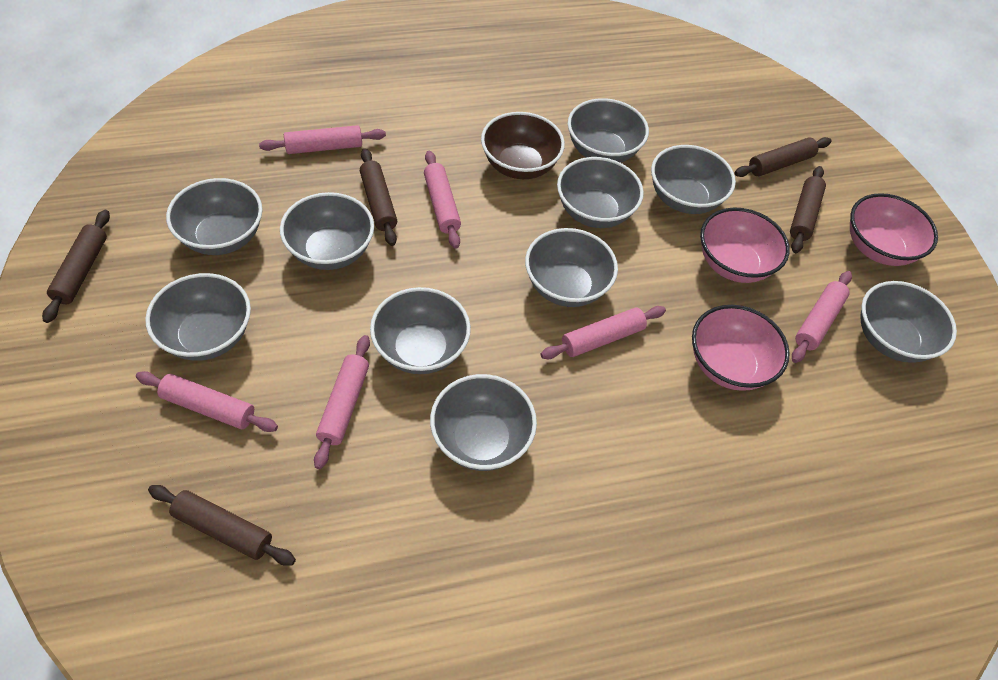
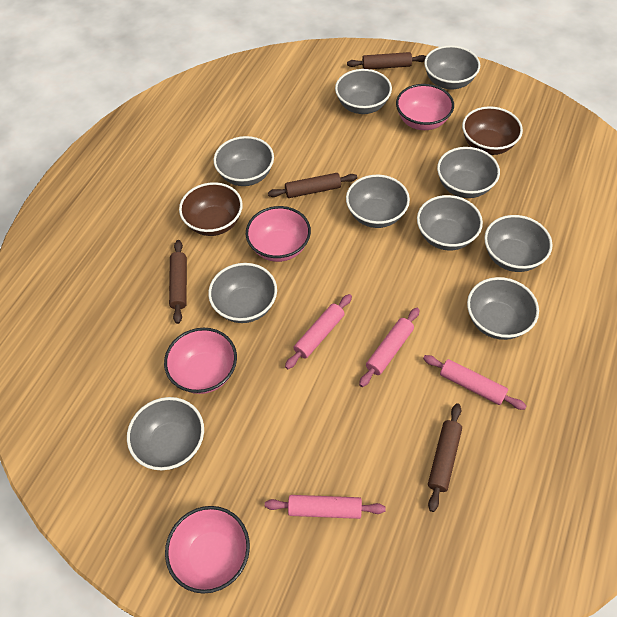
brown bowl: 1 -> 2
brown rolling pin: 5 -> 4
pink bowl: 3 -> 4
pink rolling pin: 6 -> 4

